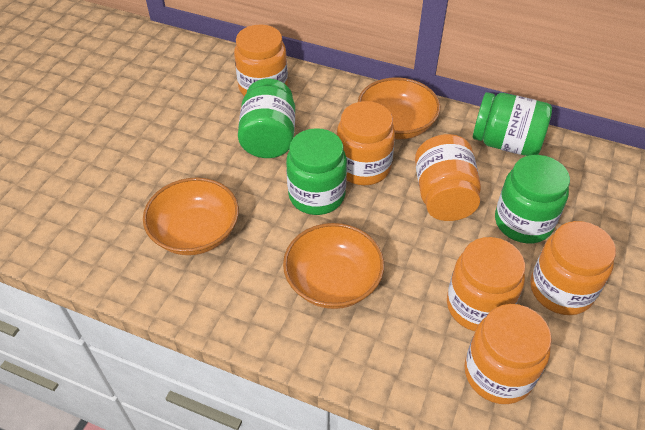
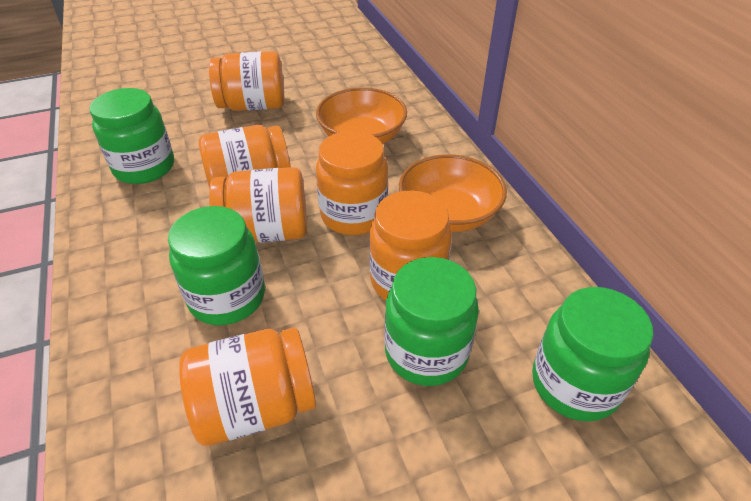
orange bowl: 3 -> 2

